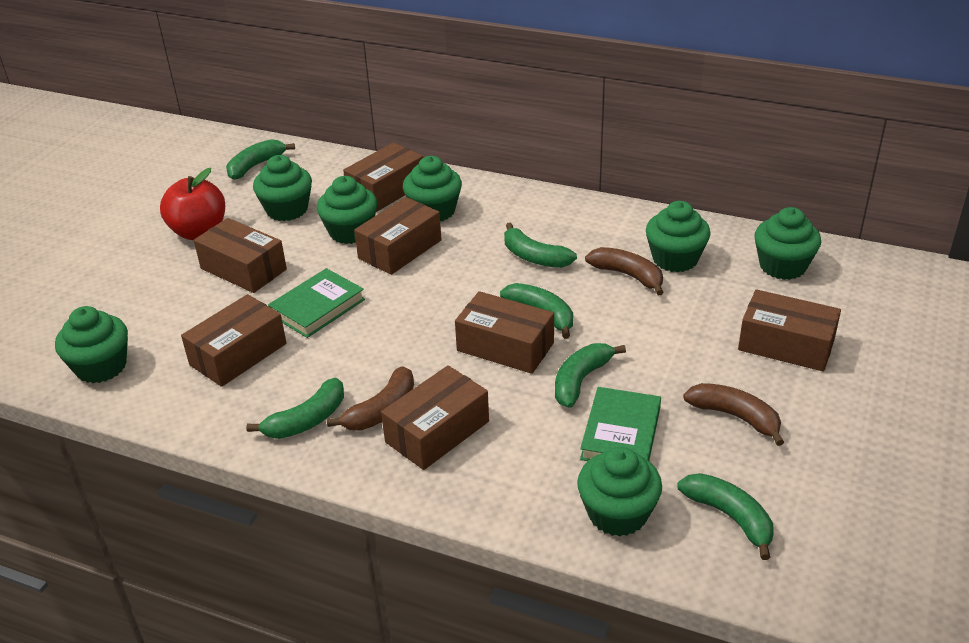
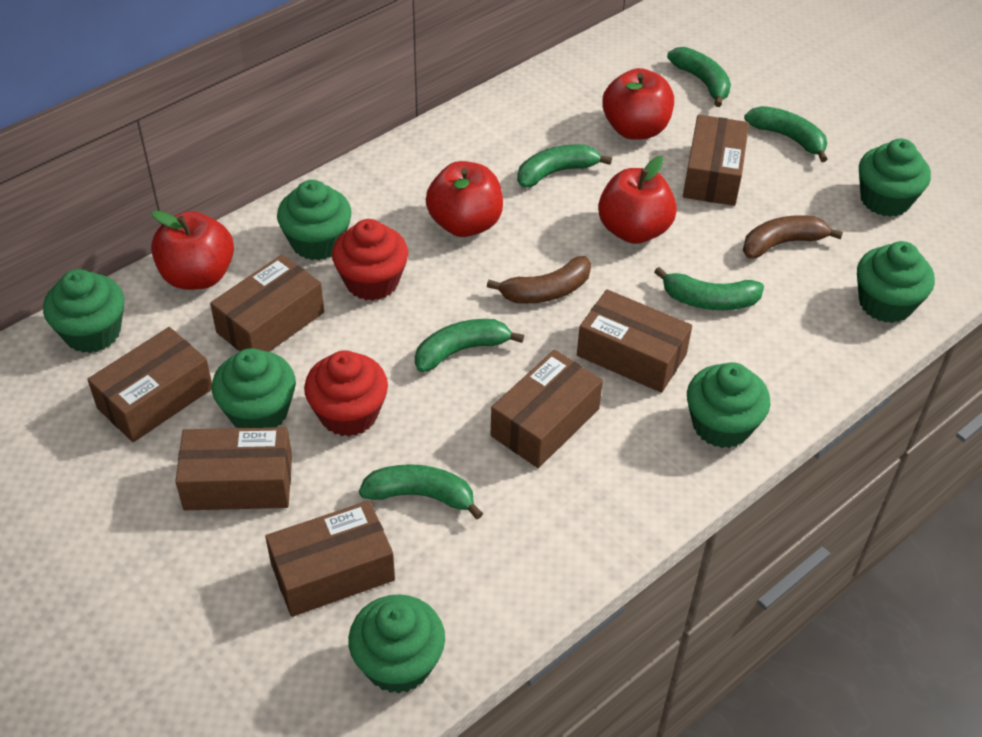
brown banana: 3 -> 2
green book: 2 -> 0
red apple: 1 -> 4
red cupcake: 0 -> 2

